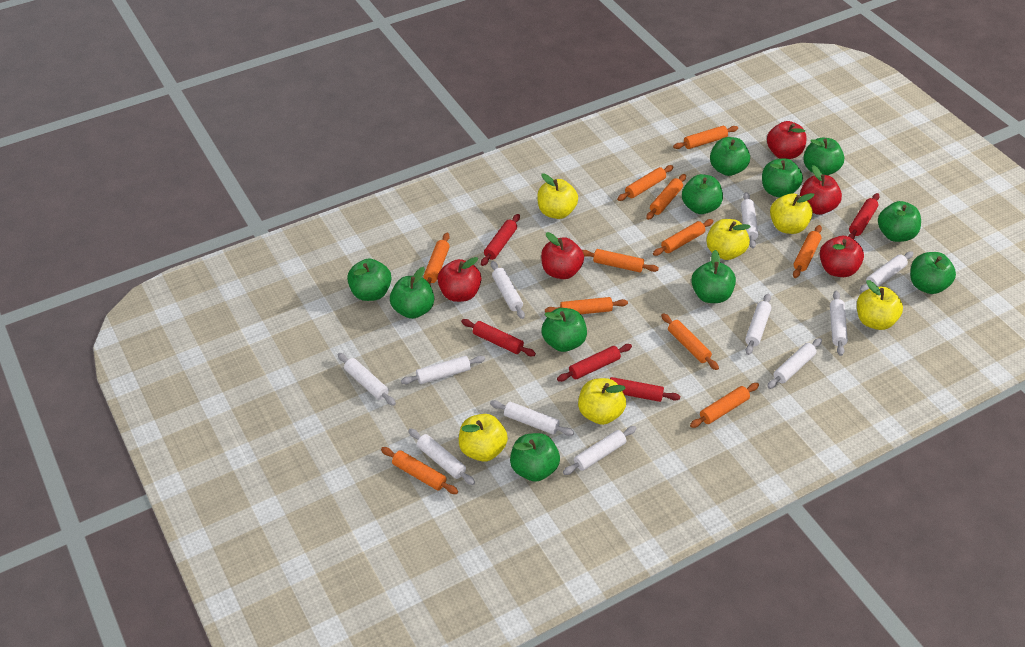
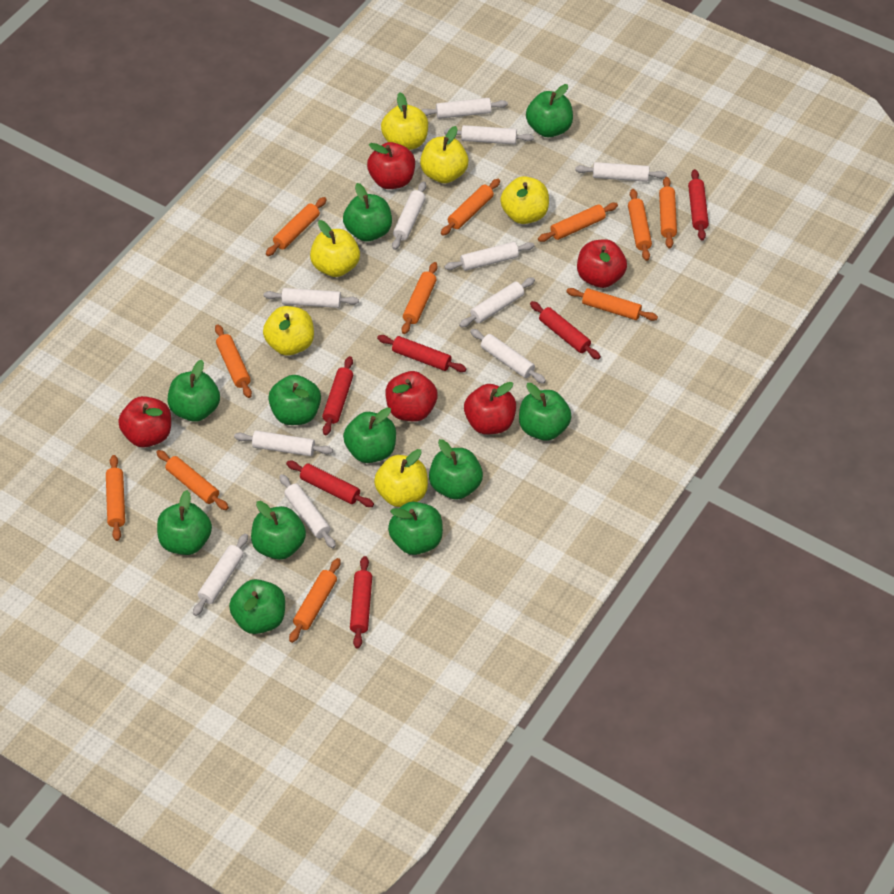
red rolling pin: 5 -> 6

